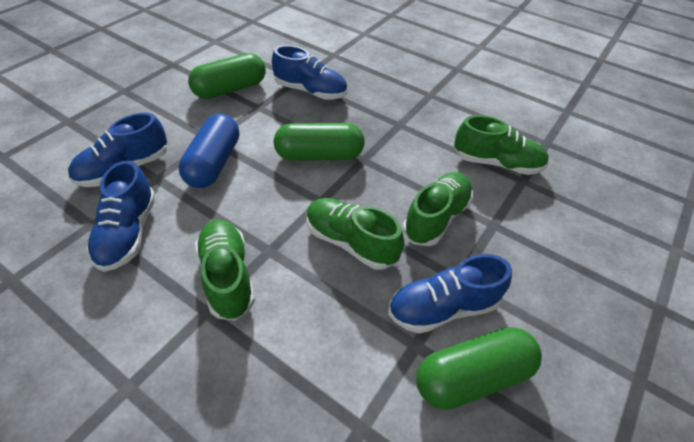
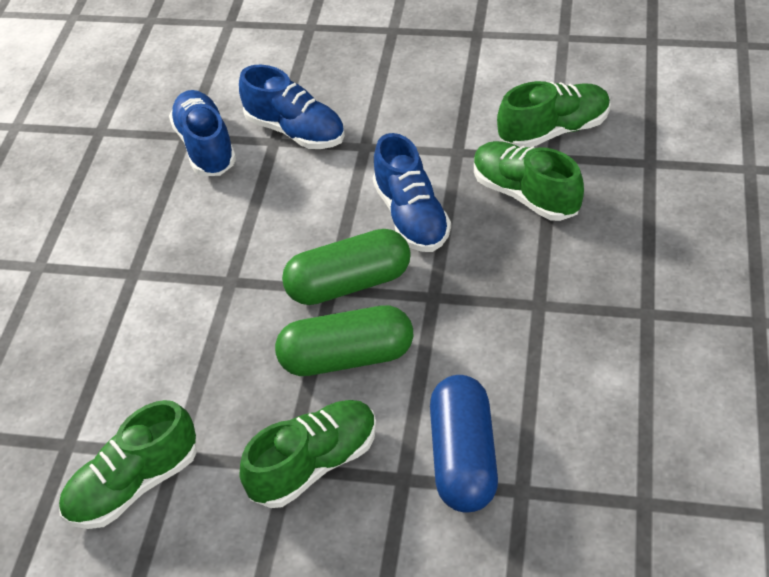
blue shoe: 4 -> 3
green capsule: 3 -> 2

